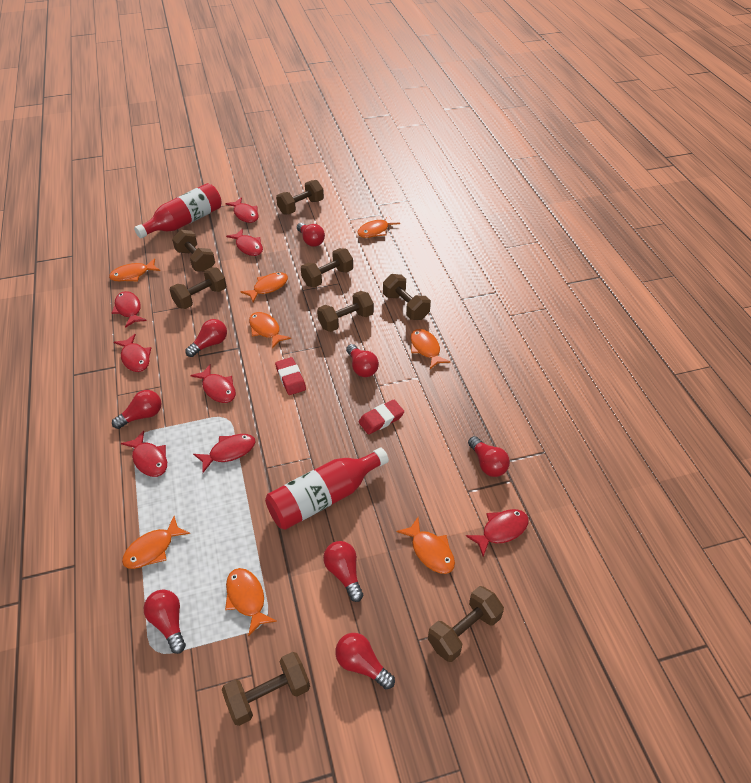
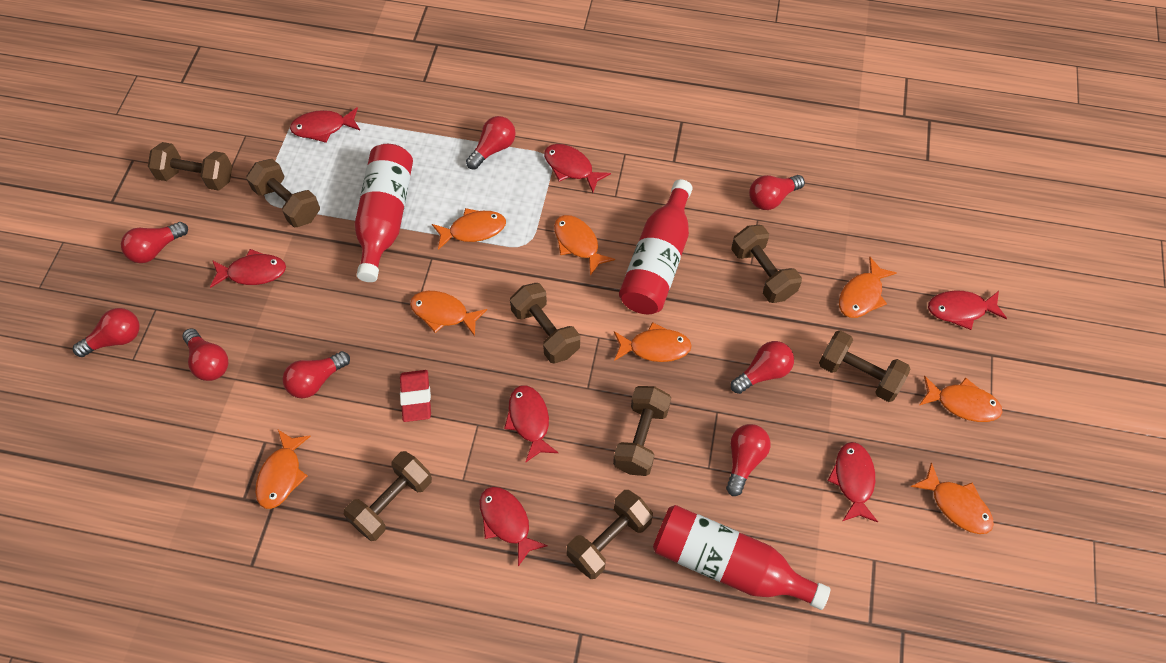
red bottle: 2 -> 3
red eraser: 2 -> 1
red fish: 8 -> 7

